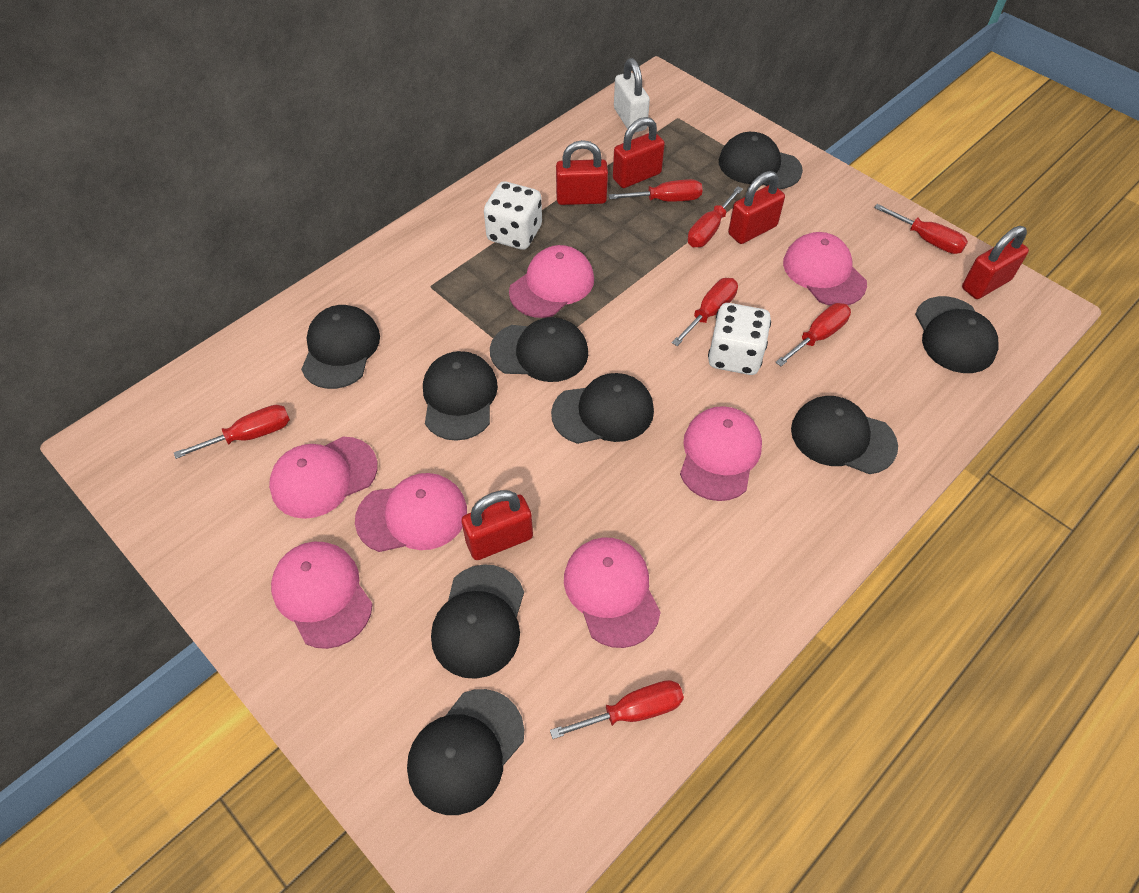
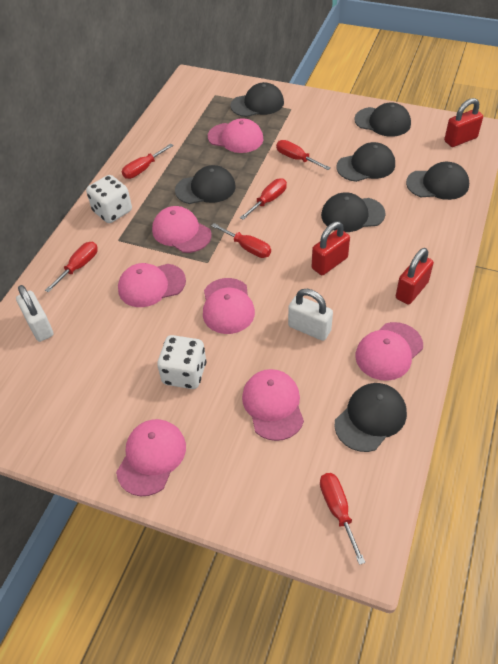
black cap: 9 -> 7
red padlock: 5 -> 3
red screwdriver: 7 -> 6
white padlock: 1 -> 2

